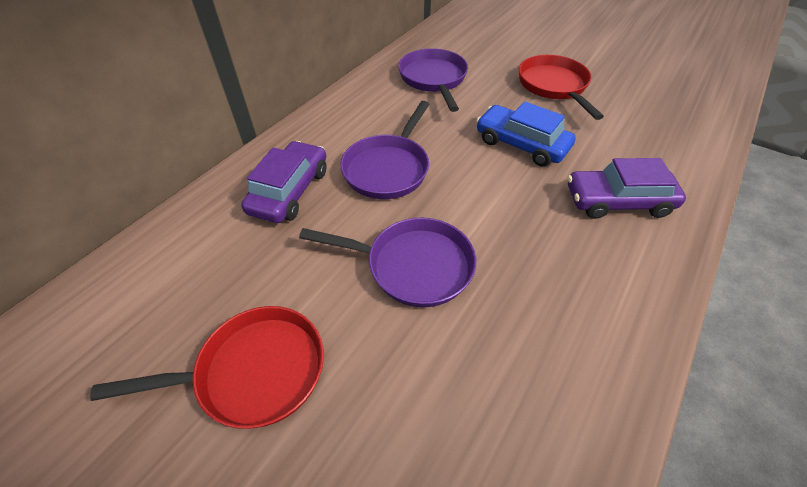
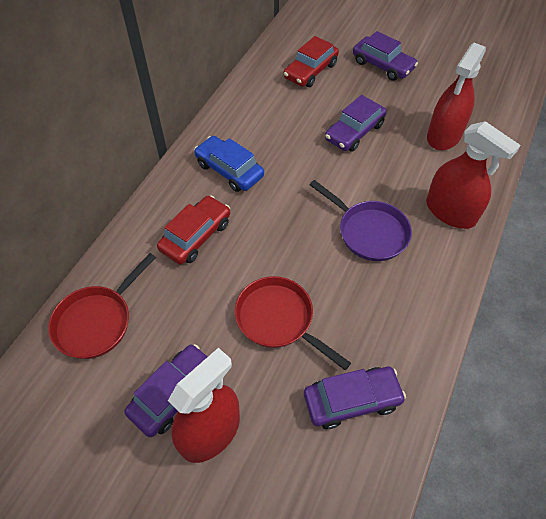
purple car: 2 -> 4
purple pan: 3 -> 1
red car: 0 -> 2
red spray bottle: 0 -> 3

